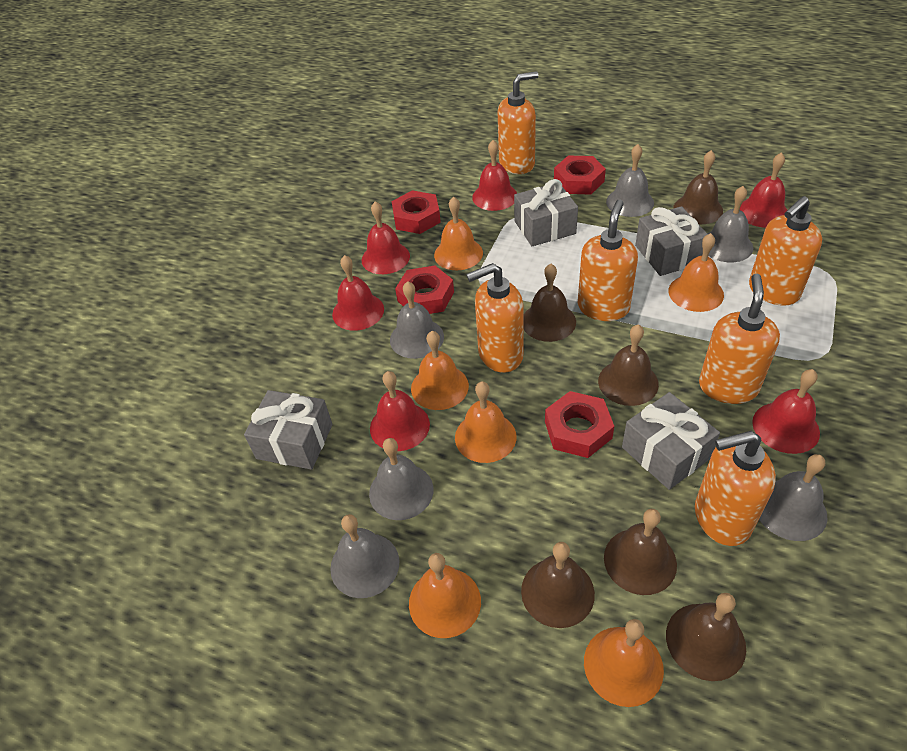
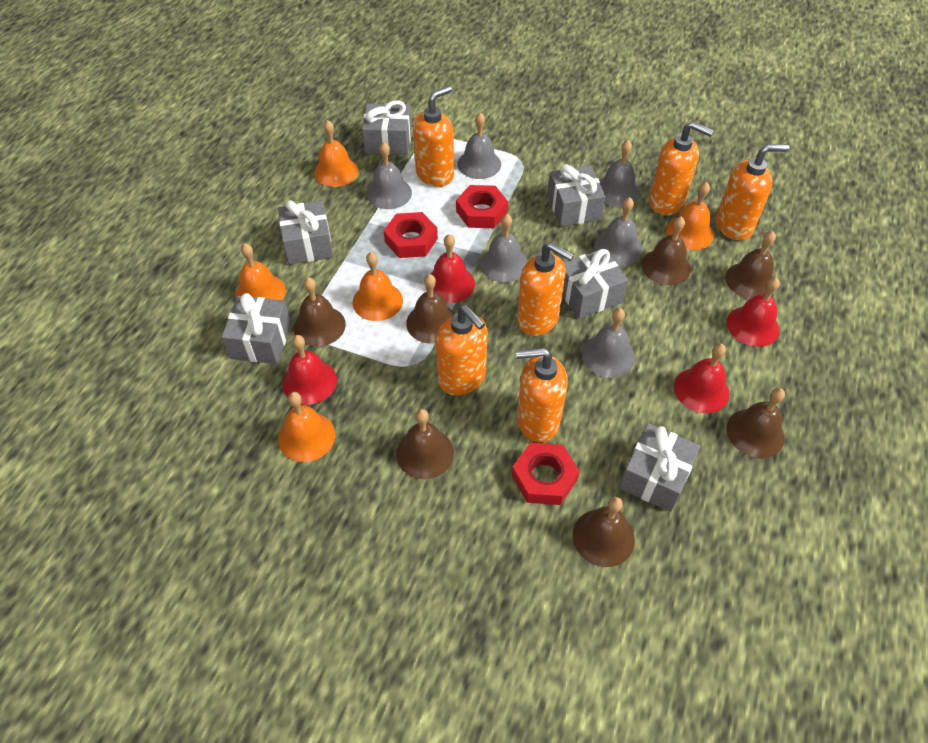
brown bell: 6 -> 7
grey gift: 4 -> 6
orange bell: 6 -> 5
red bell: 6 -> 4
red nut: 4 -> 3

